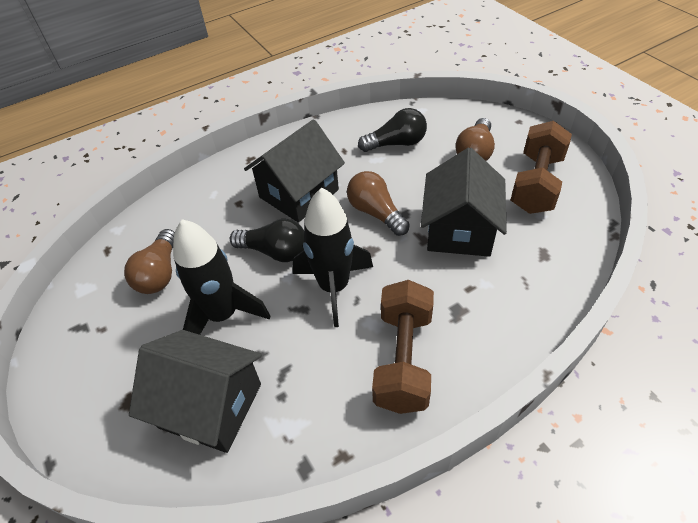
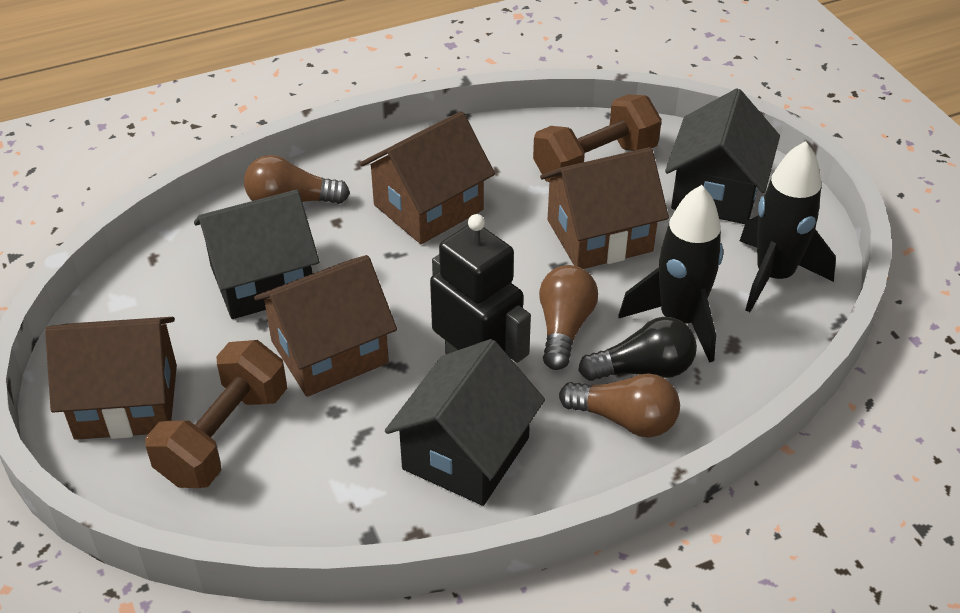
black light bulb: 2 -> 1
black robot: 0 -> 1
brown house: 0 -> 4

